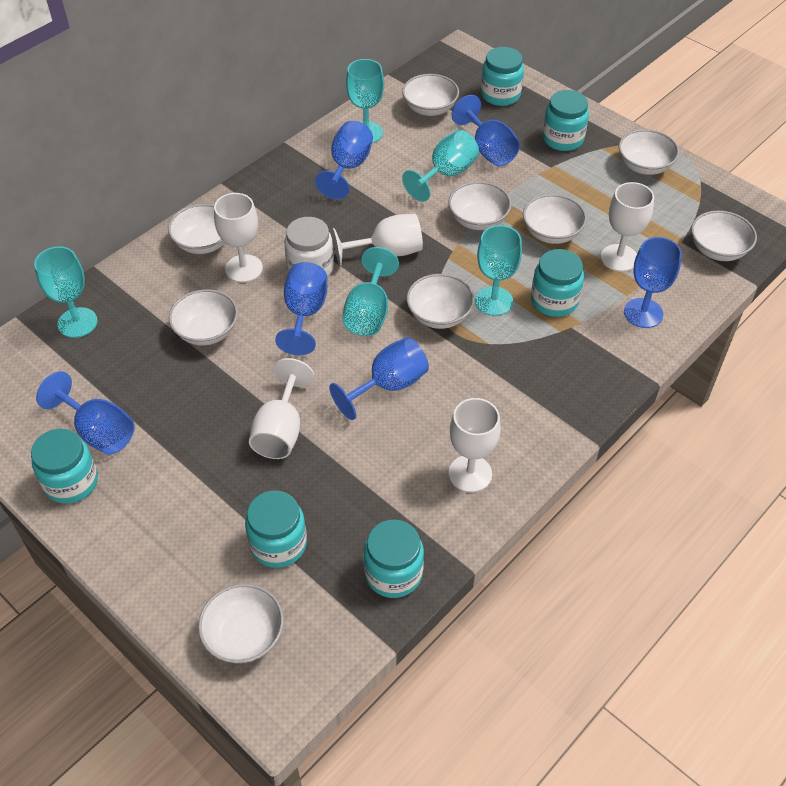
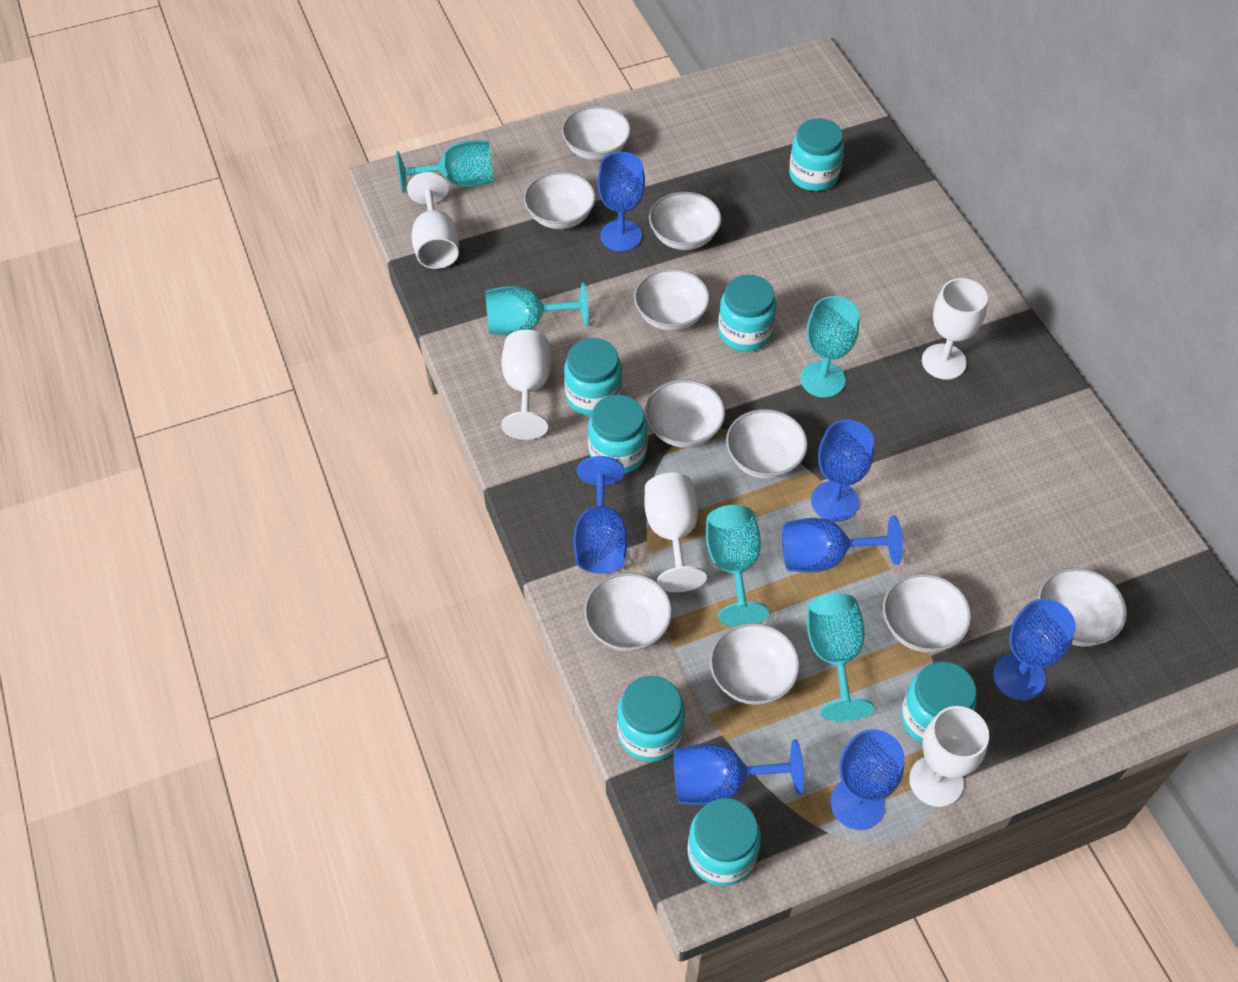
blue goblet: 6 -> 7
turquoise jar: 6 -> 7
white bowl: 9 -> 10
white jar: 1 -> 0

